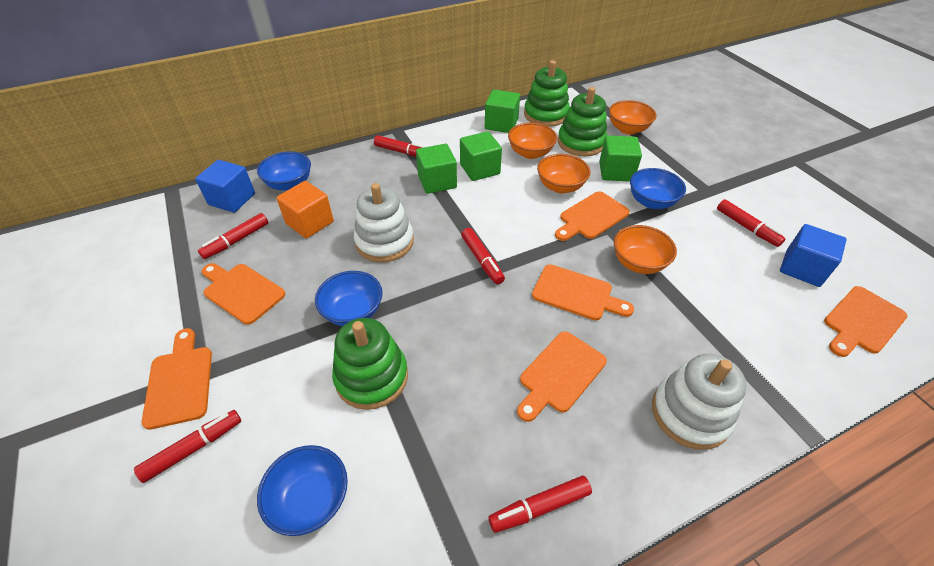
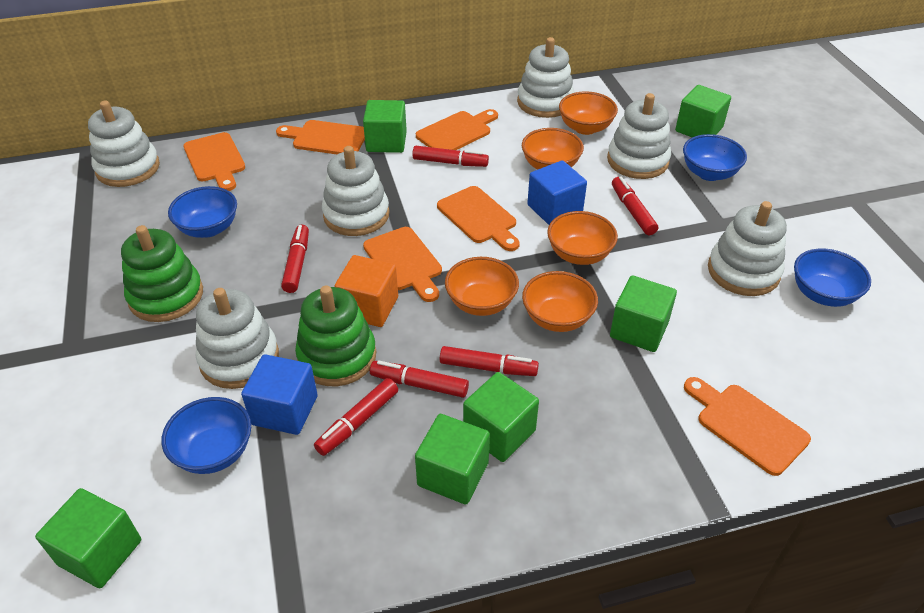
green cube: 4 -> 6
green stacking toy: 3 -> 2
orange bowl: 4 -> 5
white stacking toy: 2 -> 6

